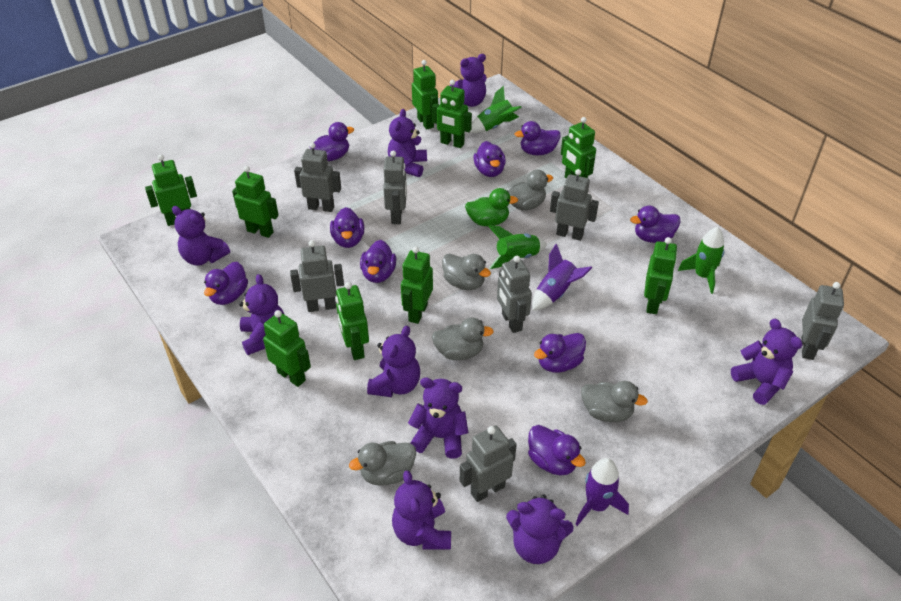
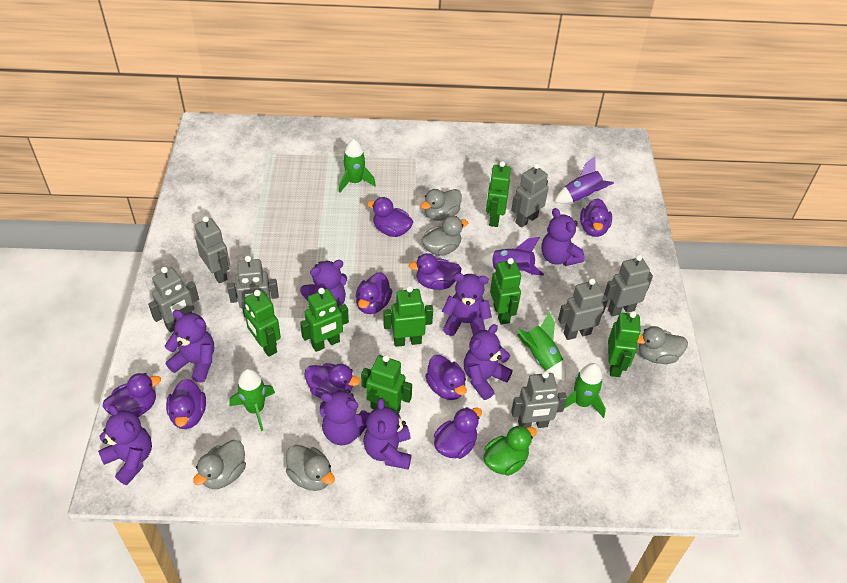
green robot: 9 -> 7
green rocket: 3 -> 4
purple teddy bear: 9 -> 8

